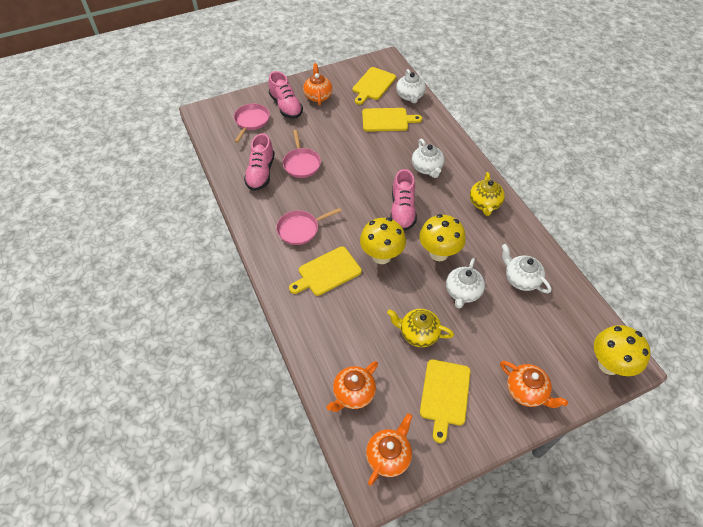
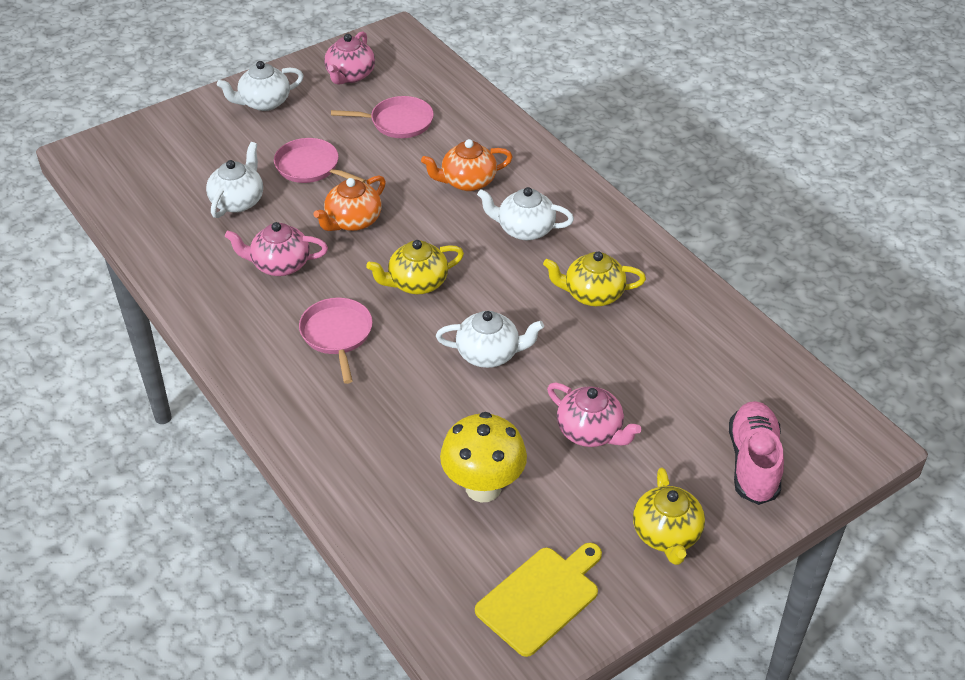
orange teapot: 4 -> 2
pink shoe: 3 -> 1
pink teapot: 0 -> 3
yellow cutting board: 4 -> 1
yellow mushroom: 3 -> 1
yellow teapot: 2 -> 3

